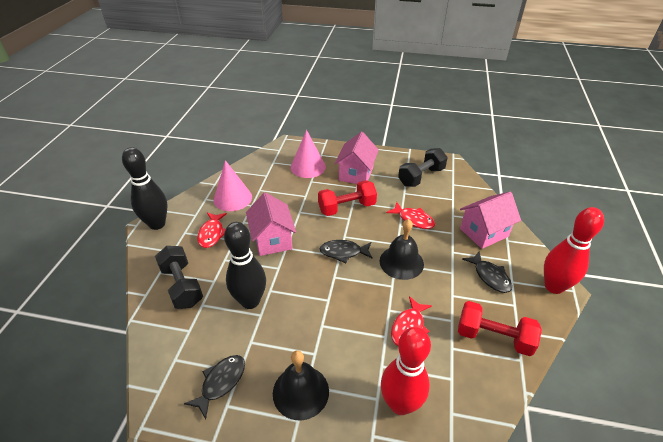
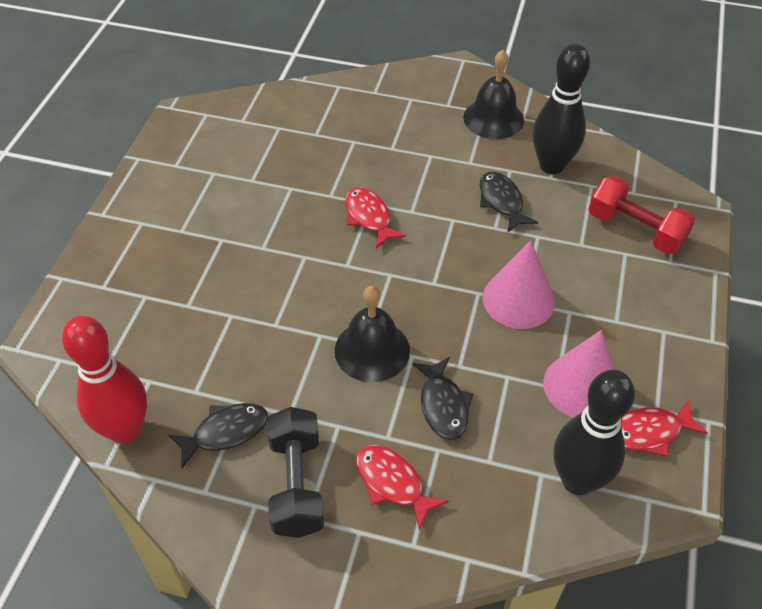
black dumbbell: 2 -> 1
pink house: 3 -> 0
red bowling pin: 2 -> 1
red dumbbell: 2 -> 1

